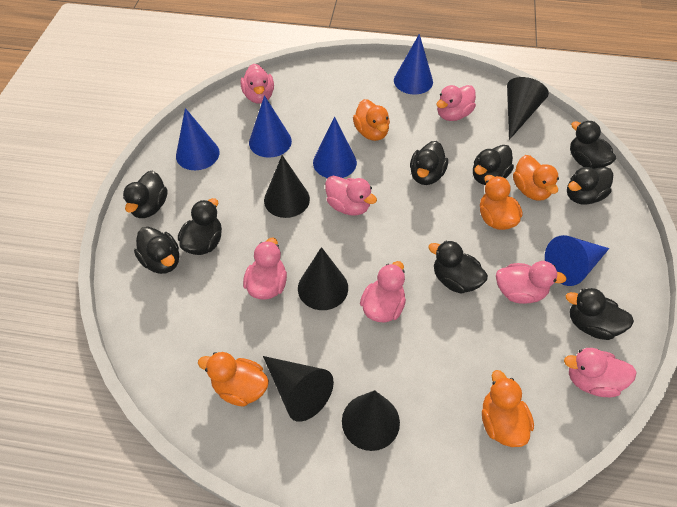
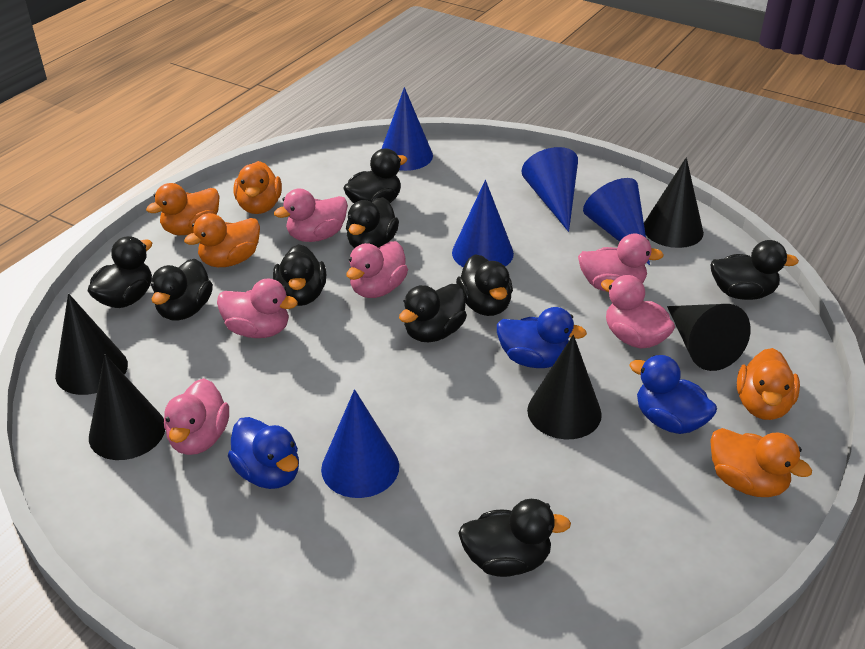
blue duck: 0 -> 3
pink duck: 7 -> 6

